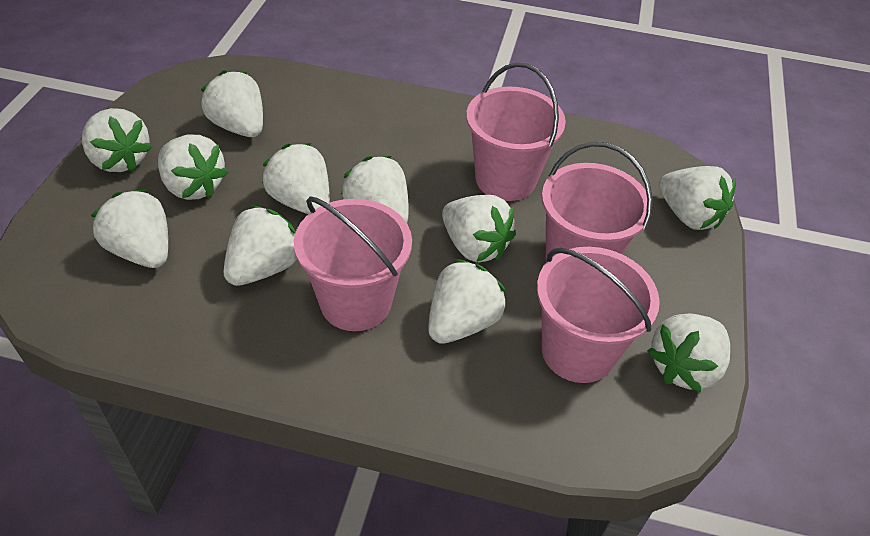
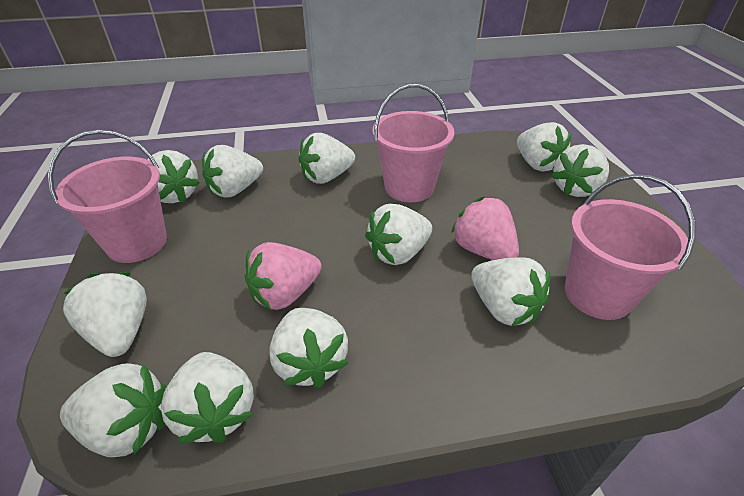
pink bucket: 4 -> 3
pink strawberry: 0 -> 2

